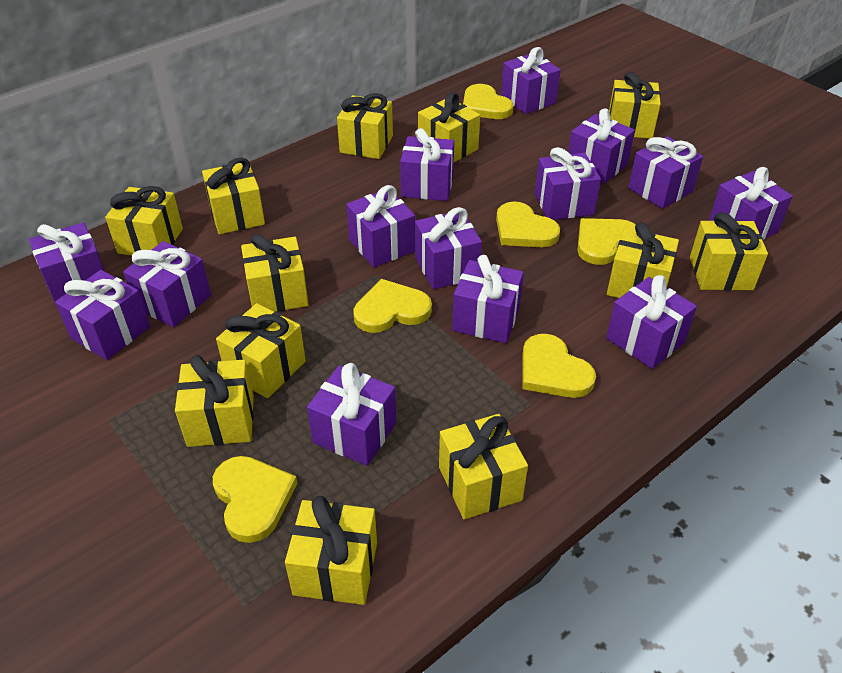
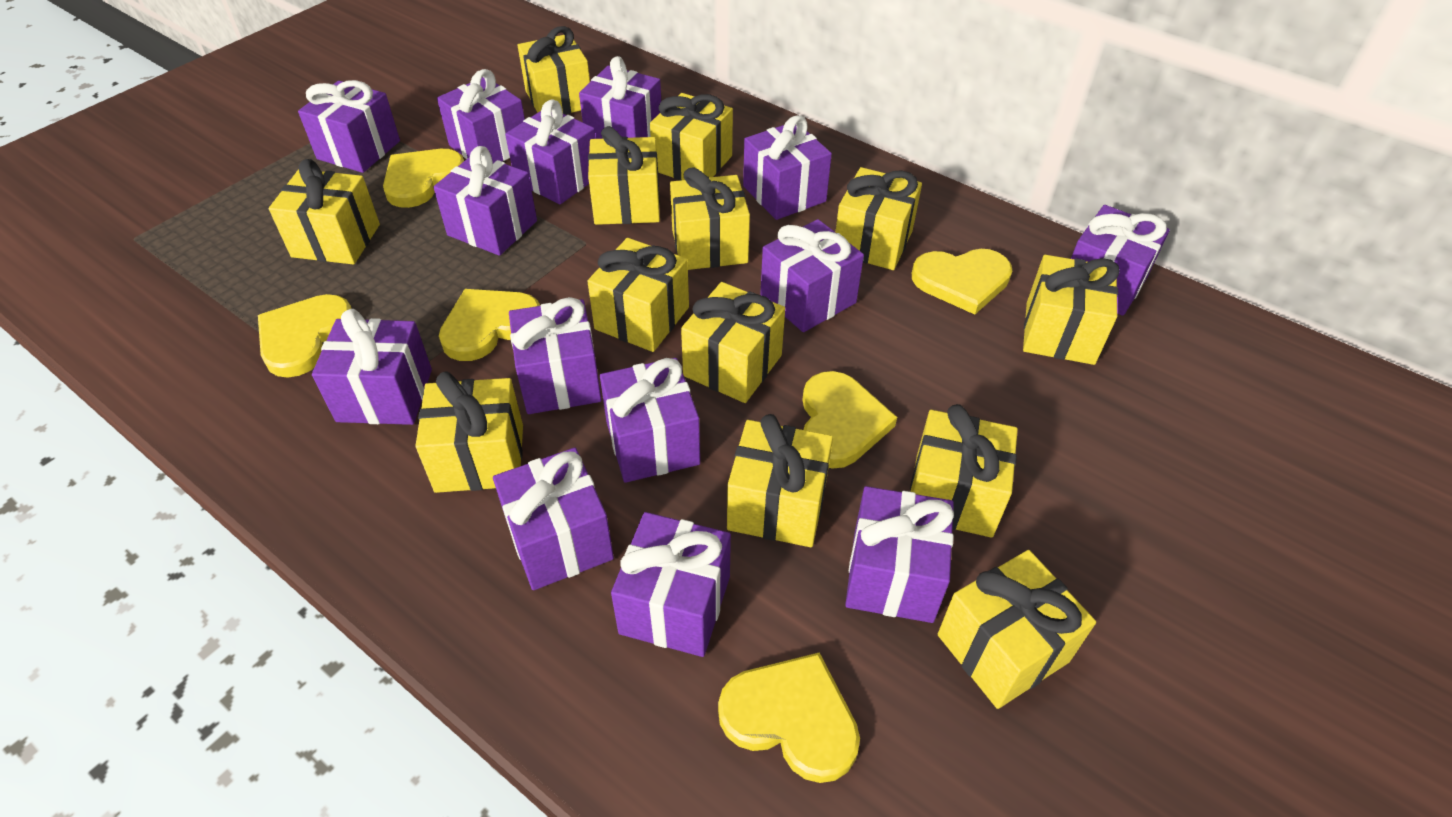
yellow gift: 12 -> 13

